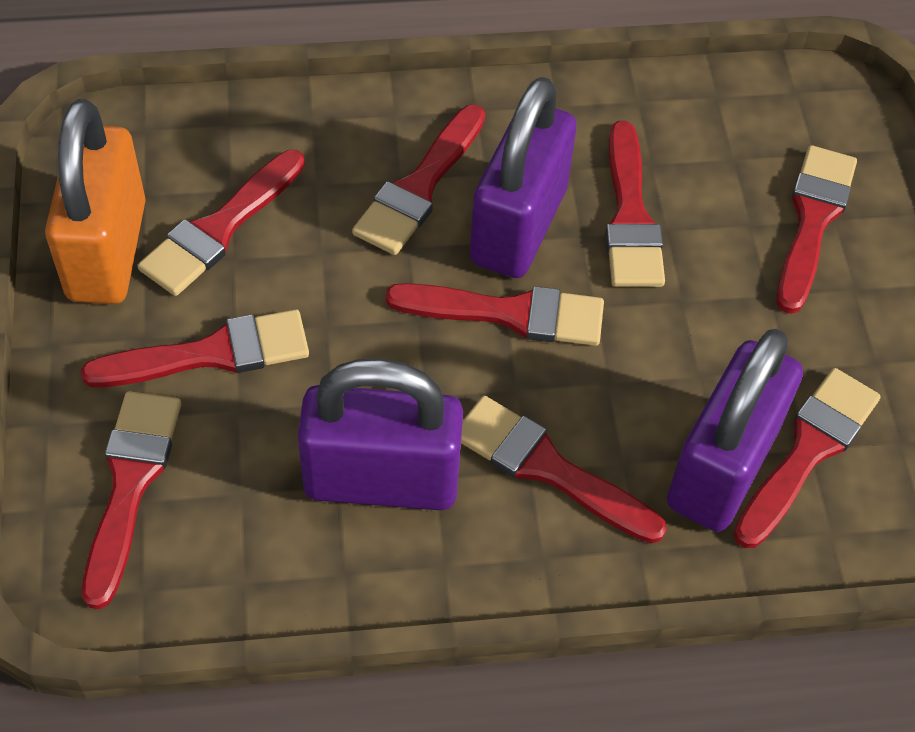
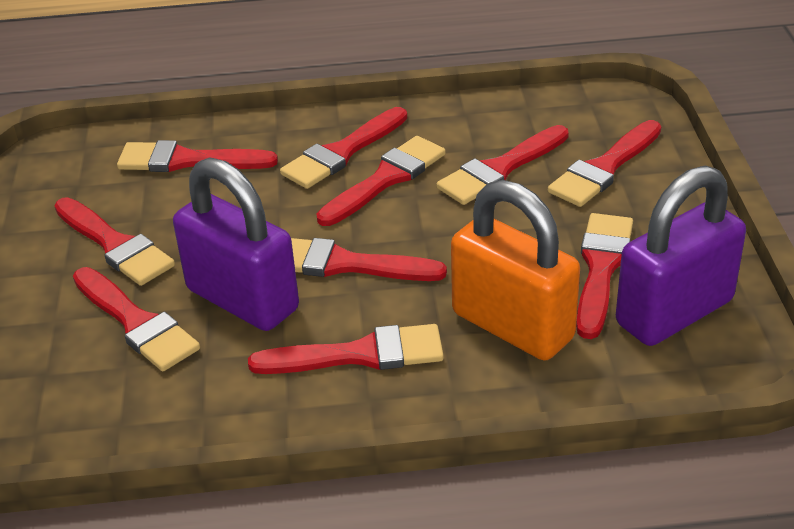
purple padlock: 3 -> 2
red brush: 9 -> 10

